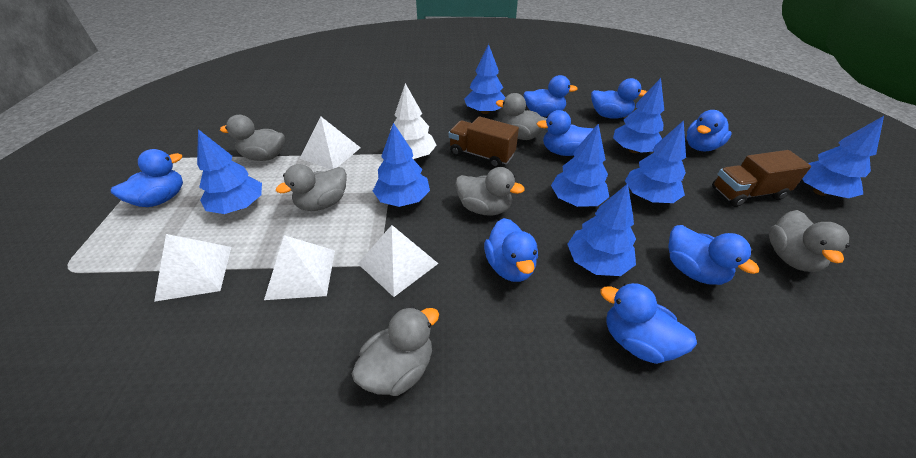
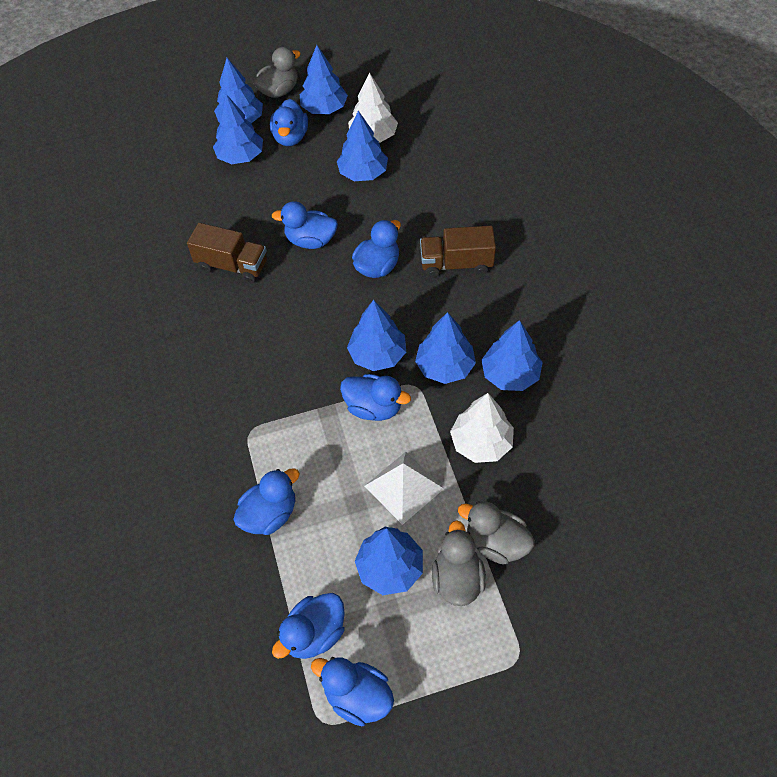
blue duck: 8 -> 7
grey duck: 6 -> 3
white pyramid: 4 -> 1
white tree: 1 -> 2

